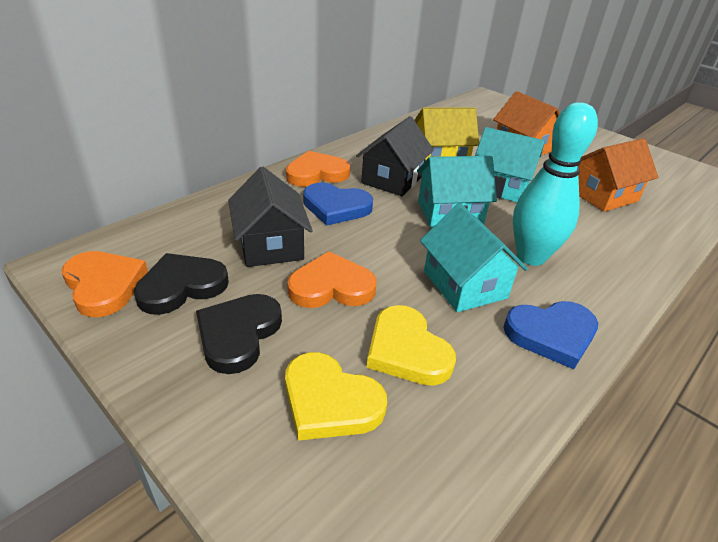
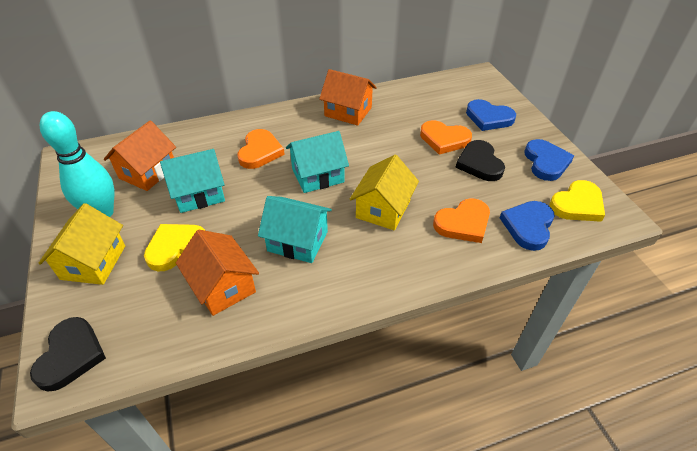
black house: 2 -> 0
blue heart: 2 -> 3
orange house: 2 -> 3
yellow house: 1 -> 2

